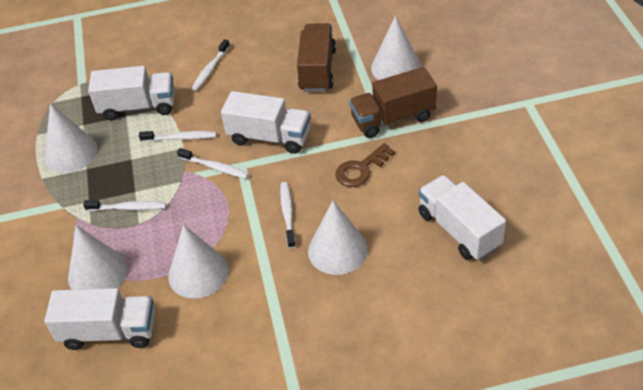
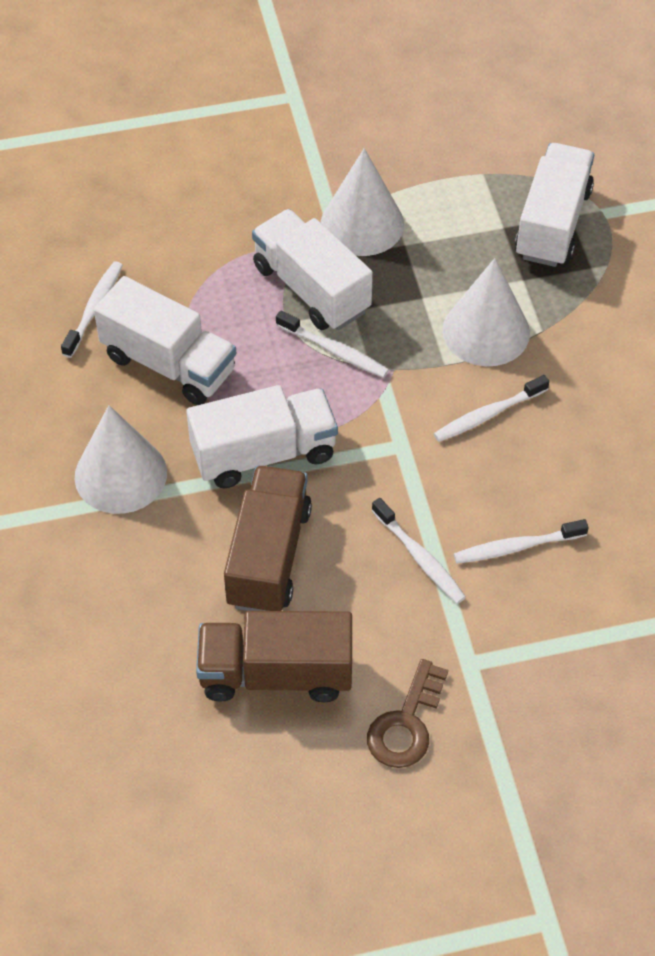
white cone: 5 -> 3

